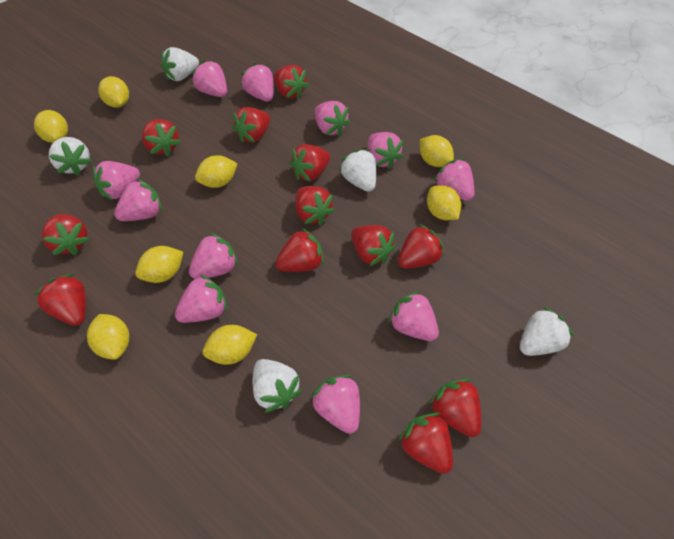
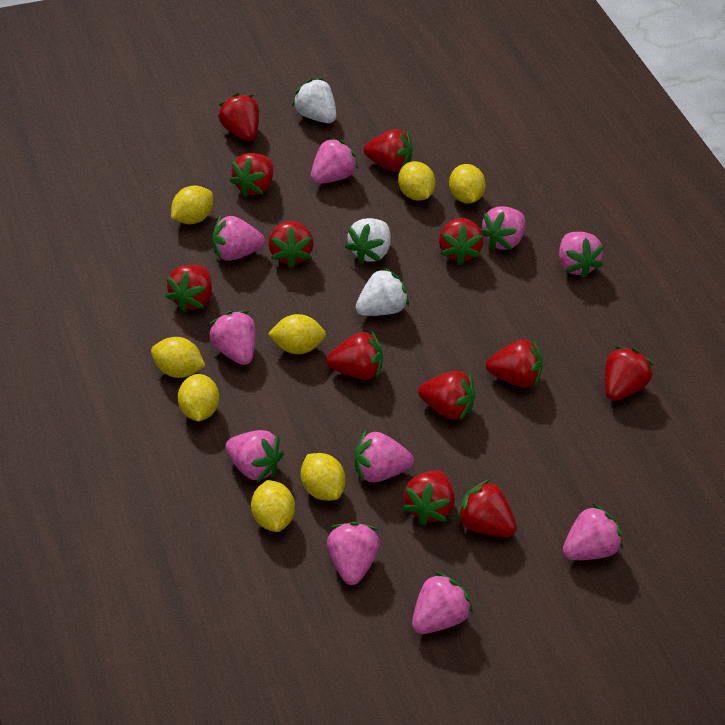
pink strawberry: 11 -> 10
white strawberry: 5 -> 3

